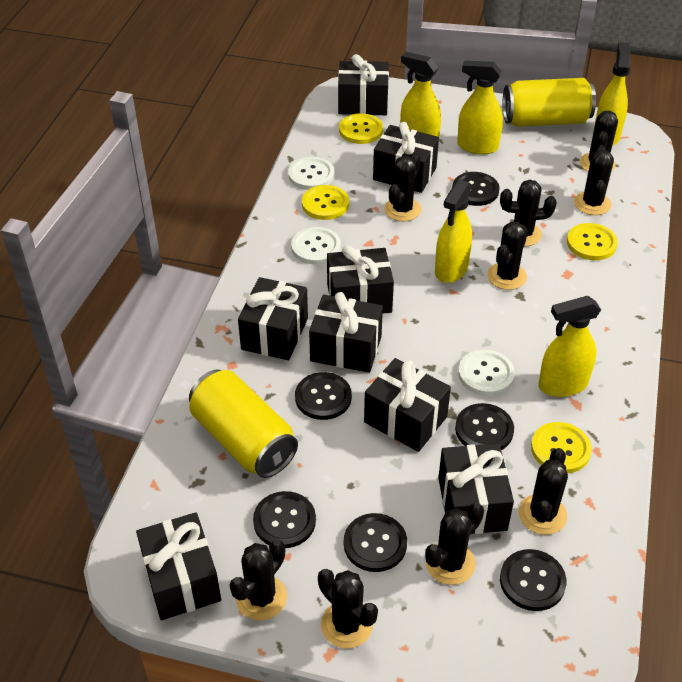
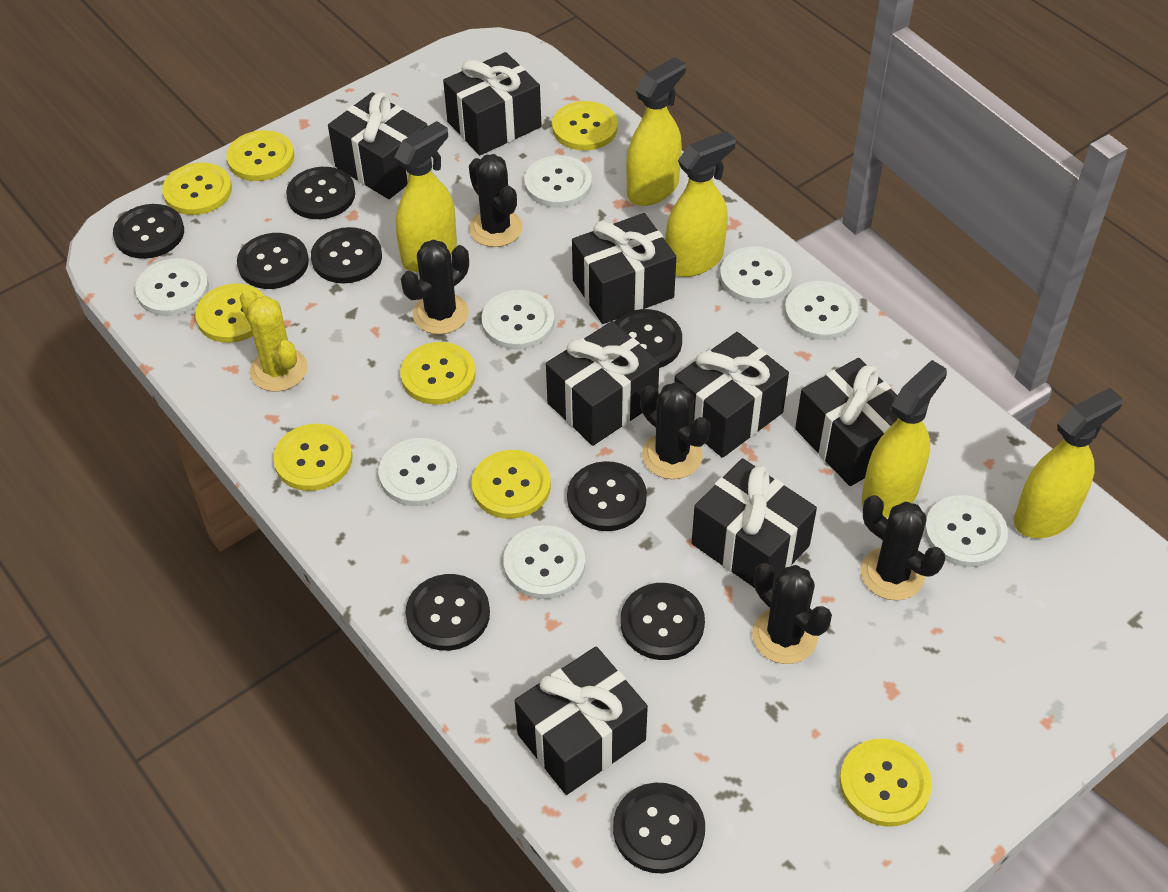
black button: 6 -> 9
black cactus: 9 -> 5
white button: 3 -> 8
yellow button: 4 -> 8
yellow cactus: 0 -> 1
yellow can: 2 -> 0

